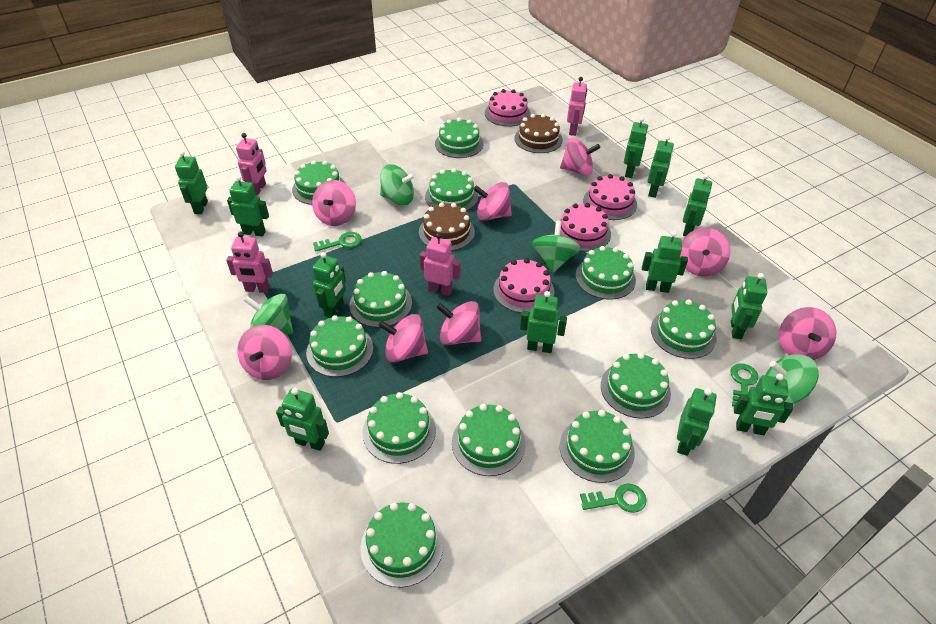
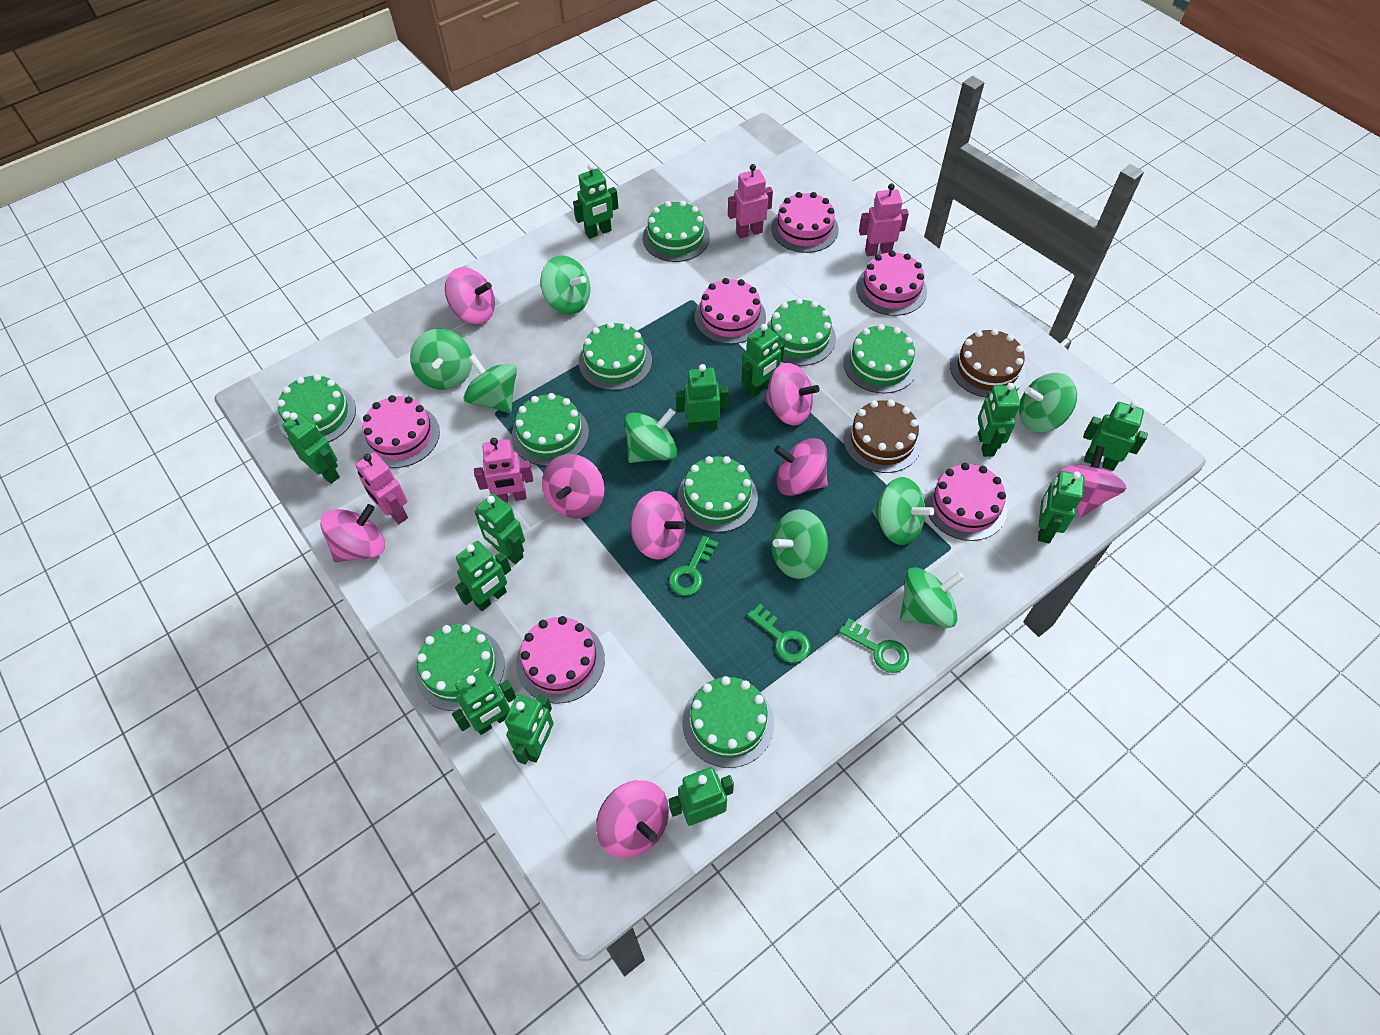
green cake: 12 -> 9
green spinning top: 4 -> 8
pink cake: 4 -> 6

